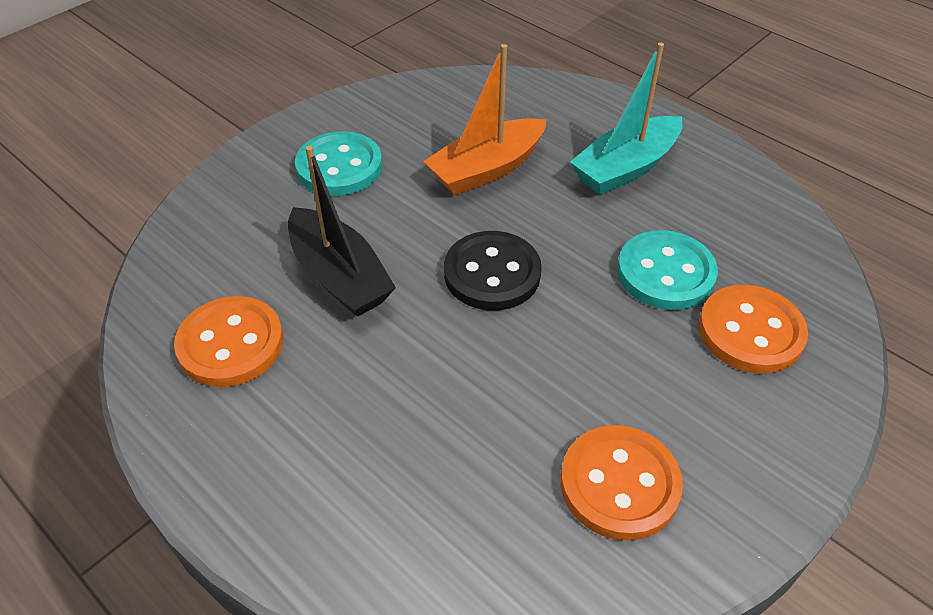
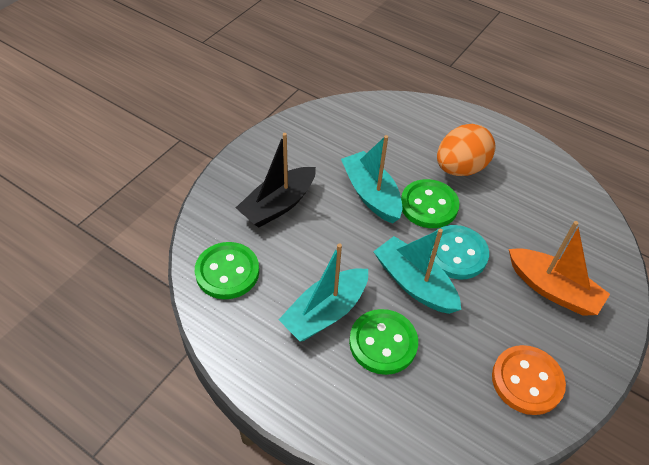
black button: 1 -> 0
green button: 0 -> 3
orange button: 3 -> 1
orange egg: 0 -> 1
turquoise boat: 1 -> 3
turquoise button: 2 -> 1

